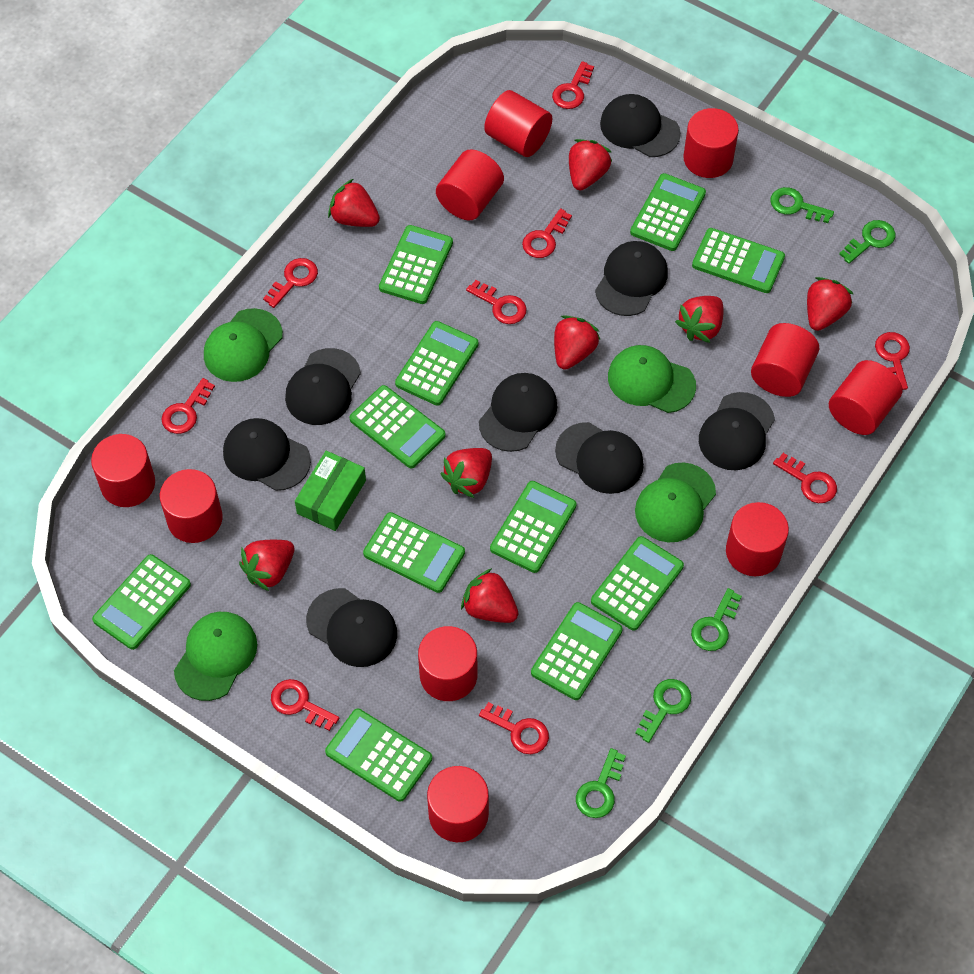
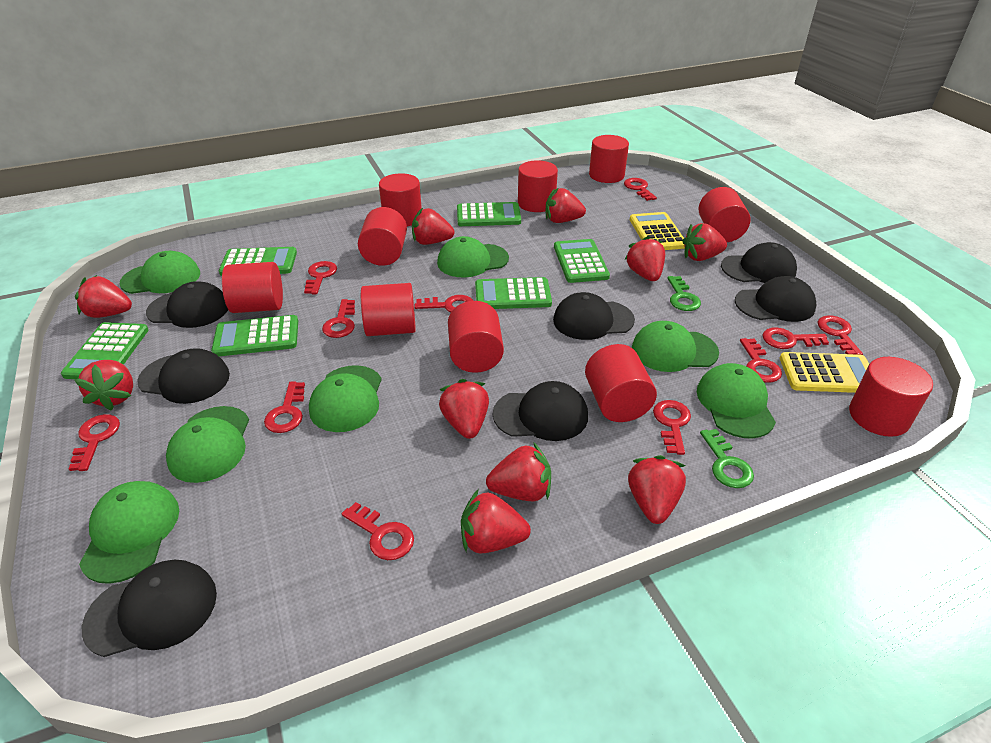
black cap: 8 -> 7
green box: 1 -> 0
green calculator: 11 -> 6
green cap: 4 -> 7
green key: 5 -> 2
red key: 9 -> 11
red strawberry: 8 -> 10
yellow calculator: 0 -> 2

